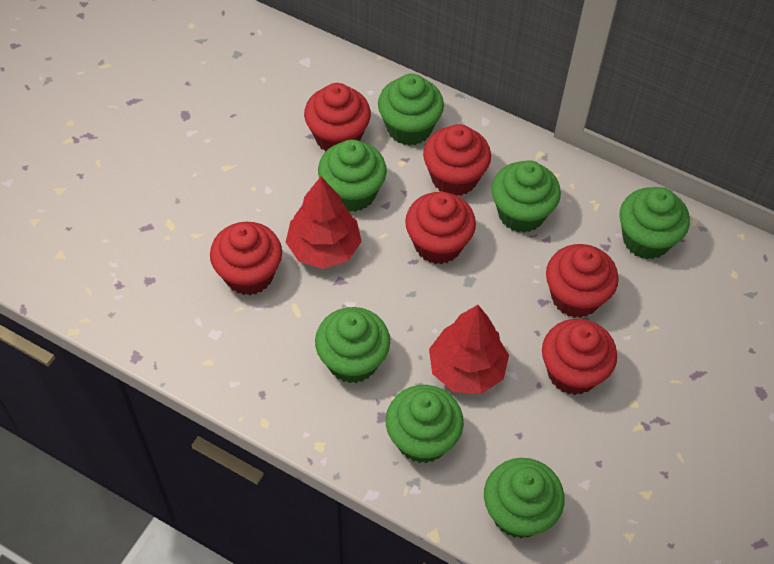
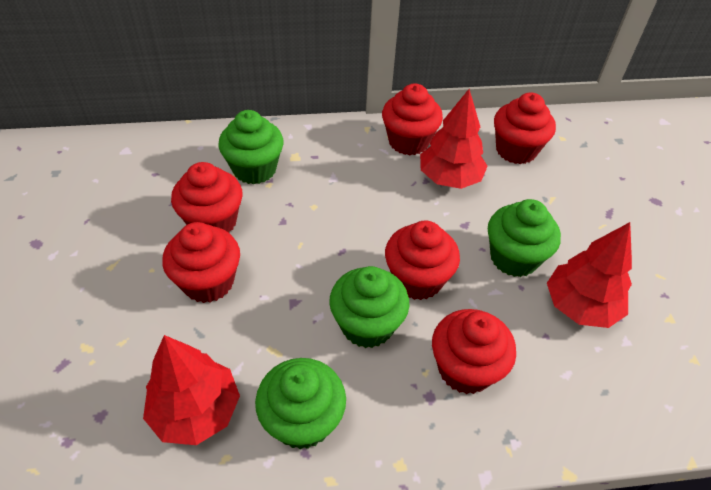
green cupcake: 7 -> 4
red tree: 2 -> 3

